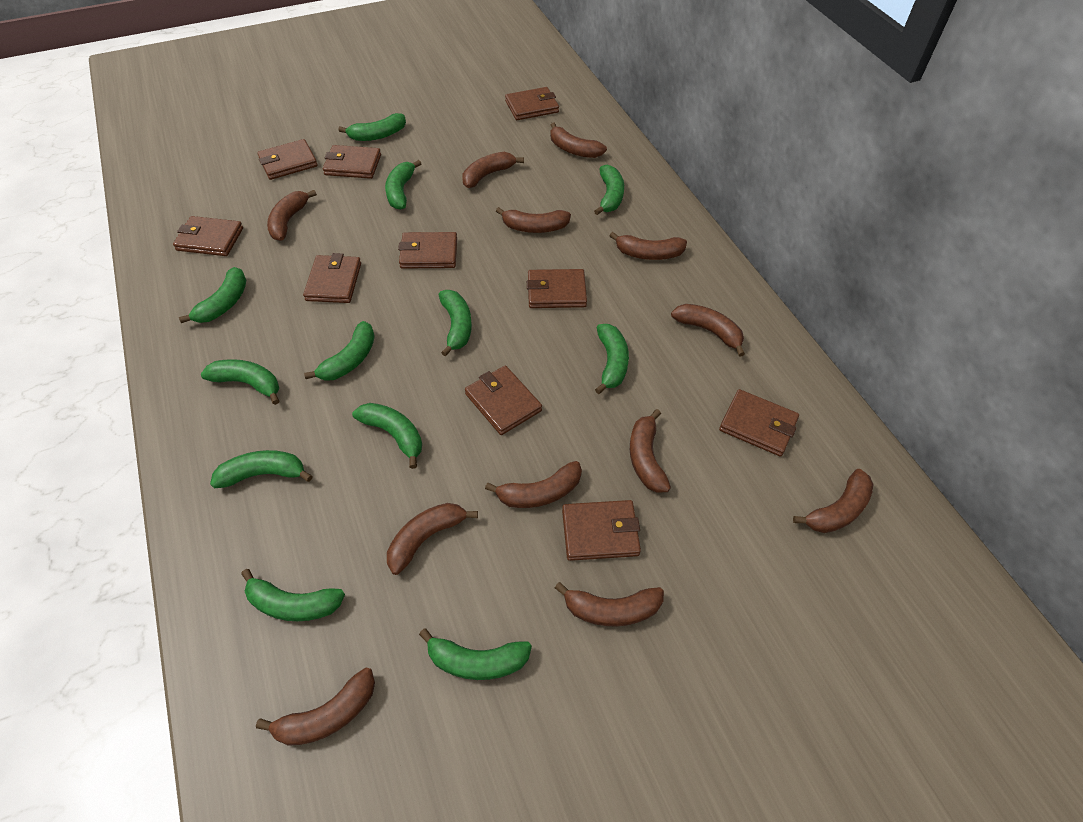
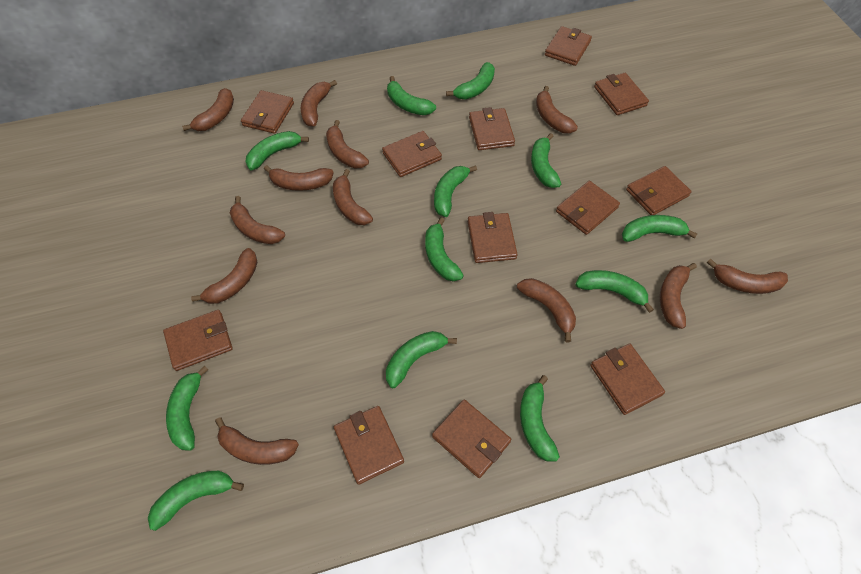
brown wallet: 10 -> 12

